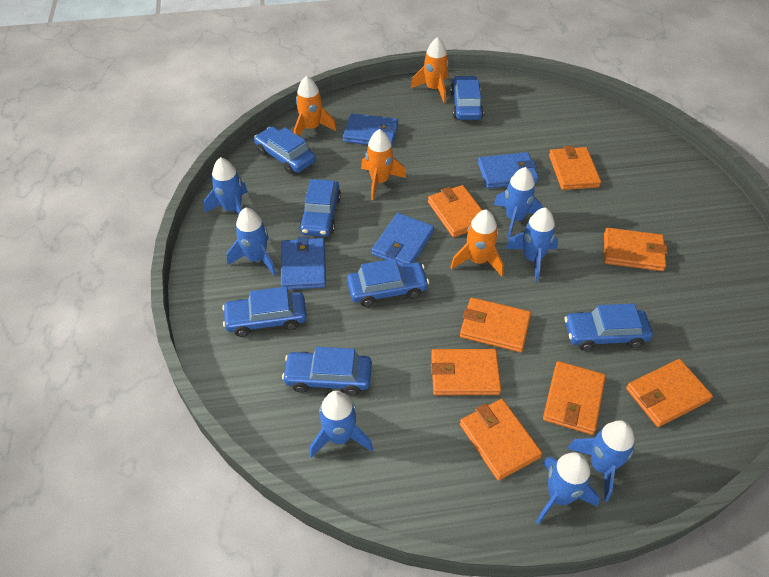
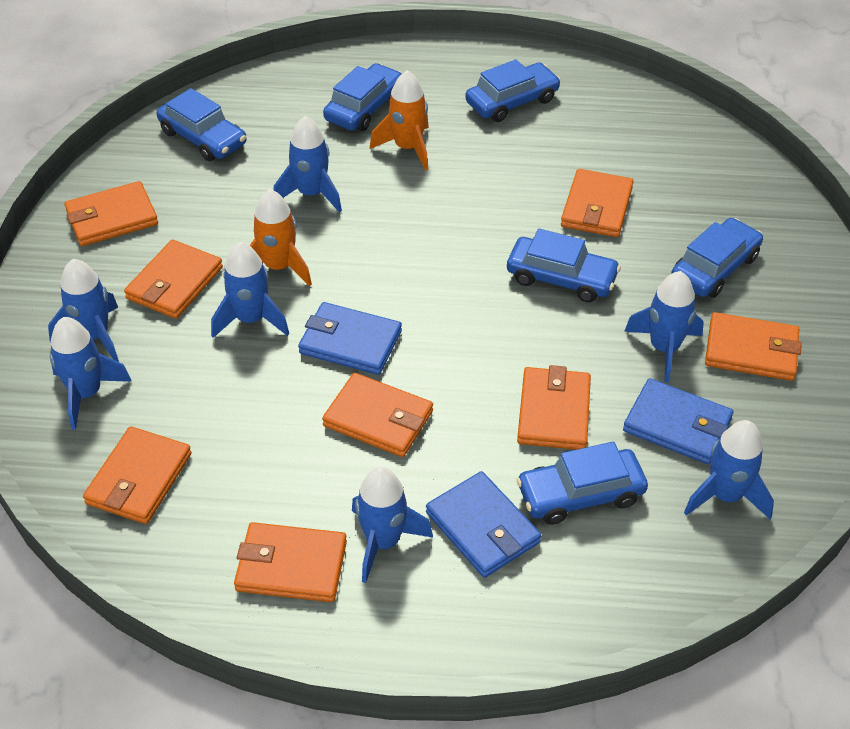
blue car: 7 -> 6
blue wallet: 4 -> 3
orange rocket: 4 -> 2

